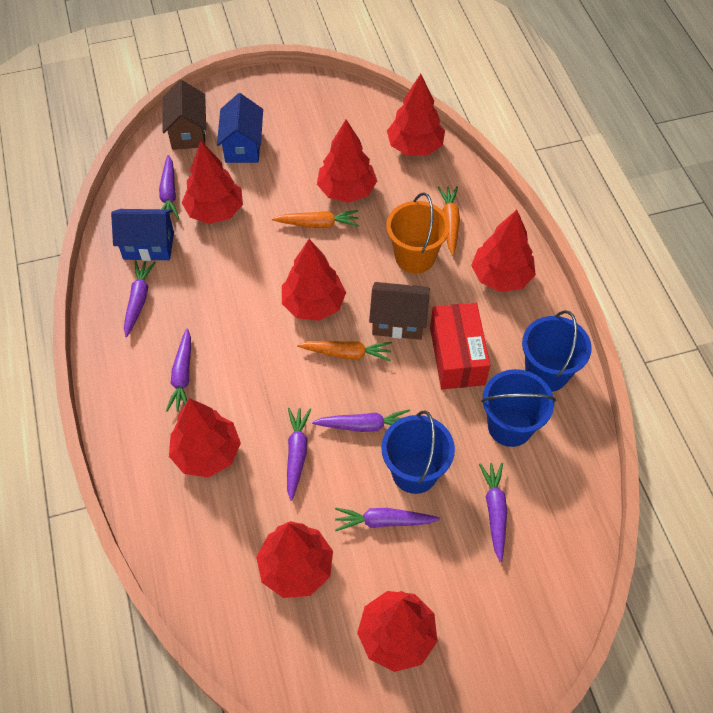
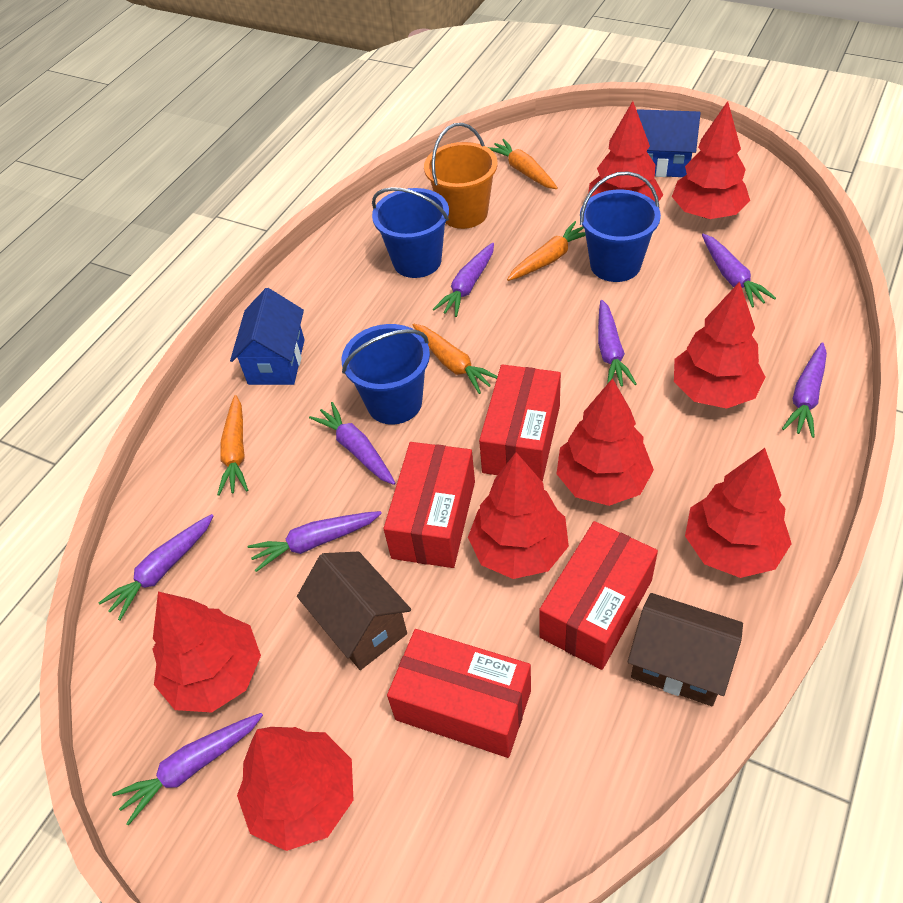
orange carrot: 3 -> 4
purple carrot: 7 -> 8
red box: 1 -> 4

